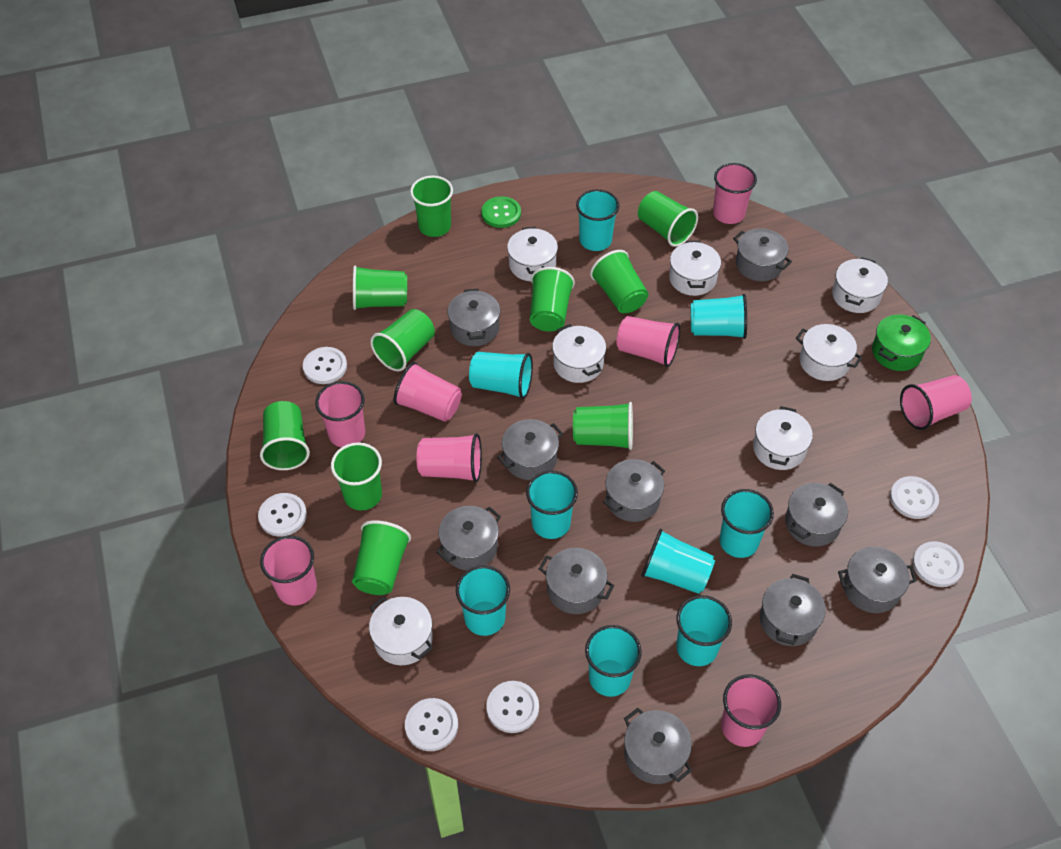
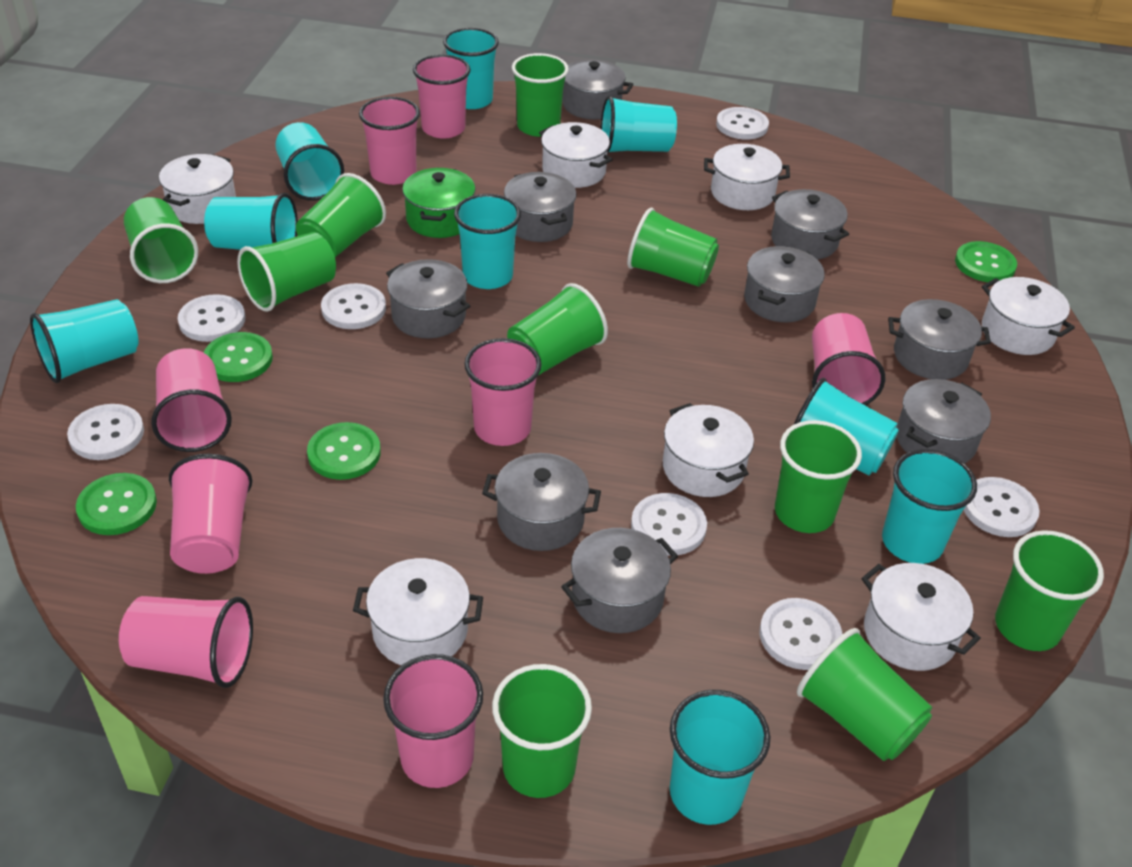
green button: 1 -> 4
grey pot: 10 -> 9
white button: 6 -> 7

